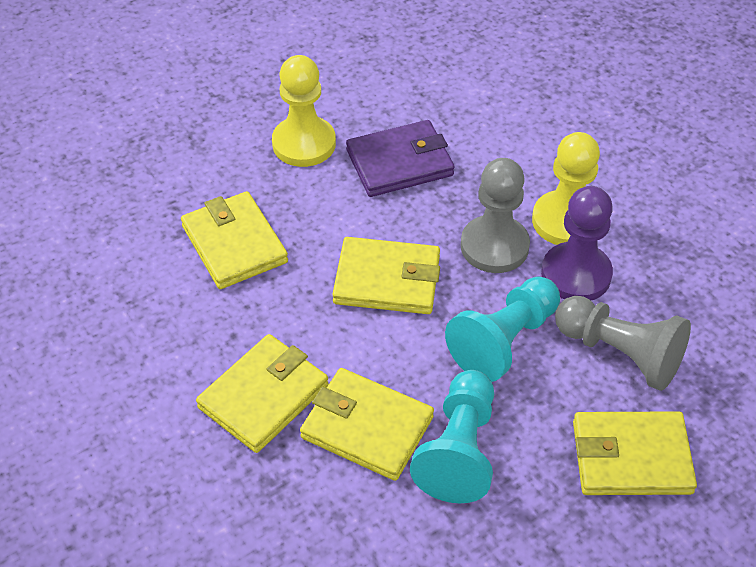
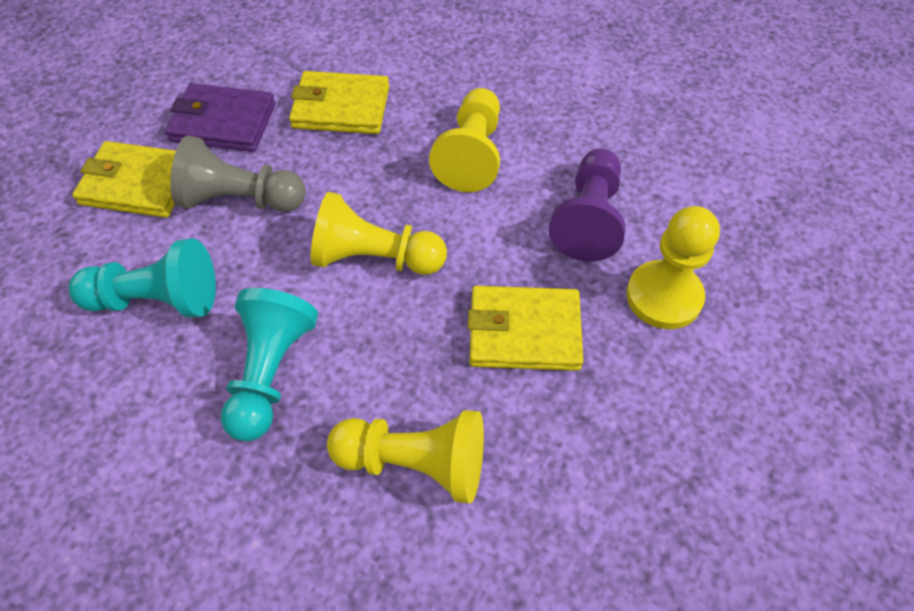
grey pawn: 2 -> 1
yellow pawn: 2 -> 4
yellow wallet: 5 -> 3

